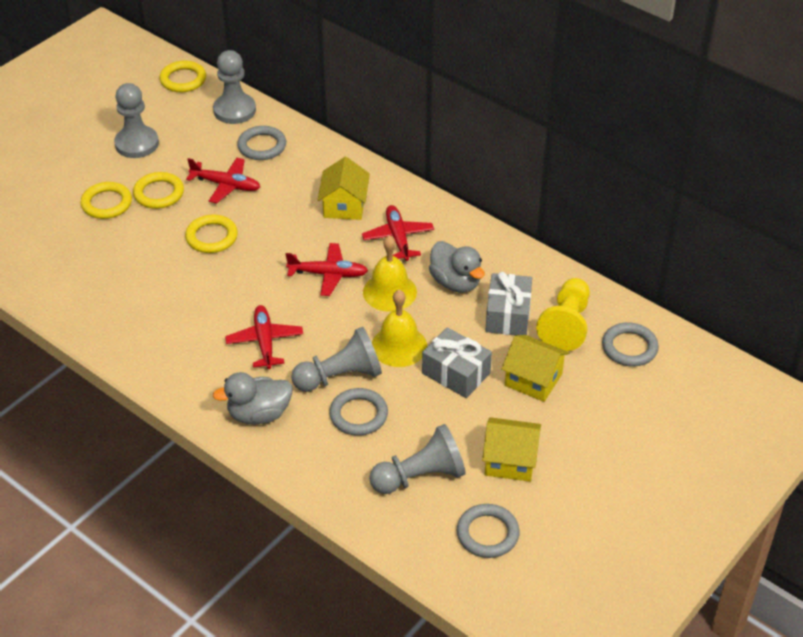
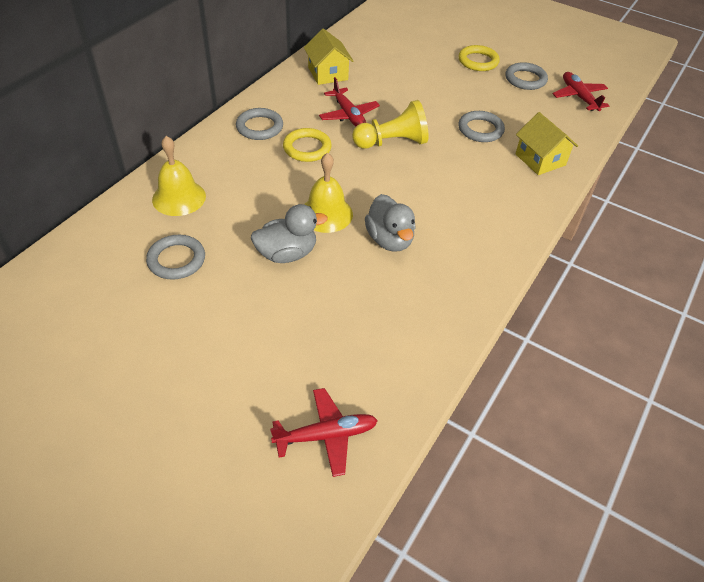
grey gift: 2 -> 0
grey pawn: 4 -> 0
red plane: 4 -> 3
yellow house: 3 -> 2
yellow ring: 4 -> 2

